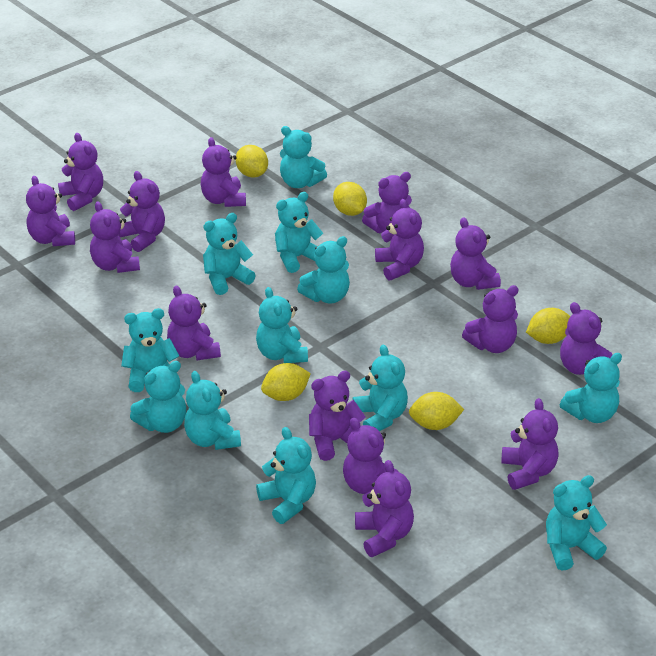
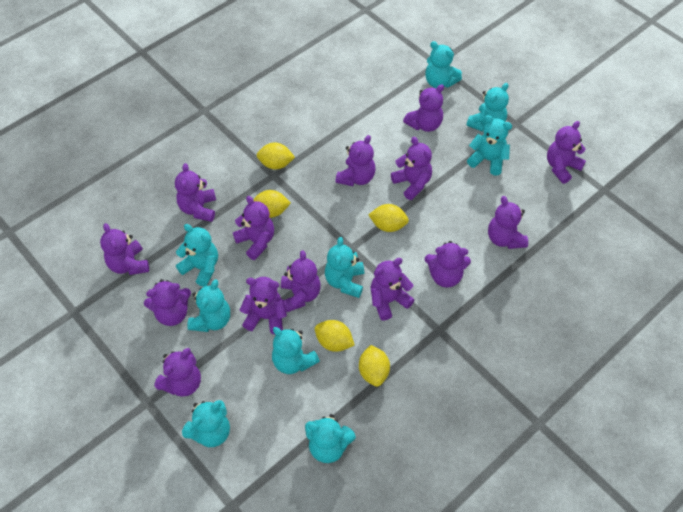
purple teddy bear: 15 -> 14
turquoise teddy bear: 12 -> 9

